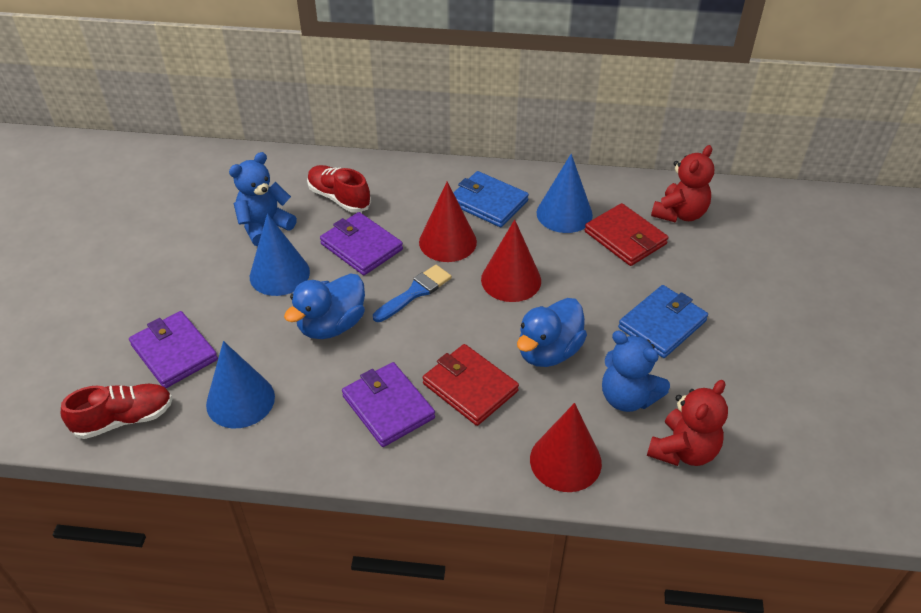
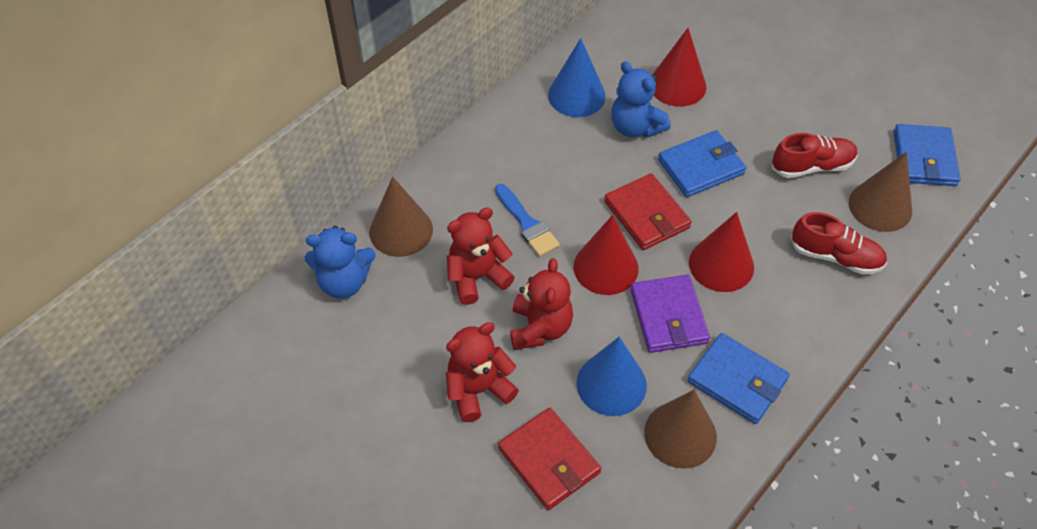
blue cone: 3 -> 2
blue duck: 2 -> 0
blue wallet: 2 -> 3
brown cone: 0 -> 3
purple wallet: 3 -> 1
red teddy bear: 2 -> 3

